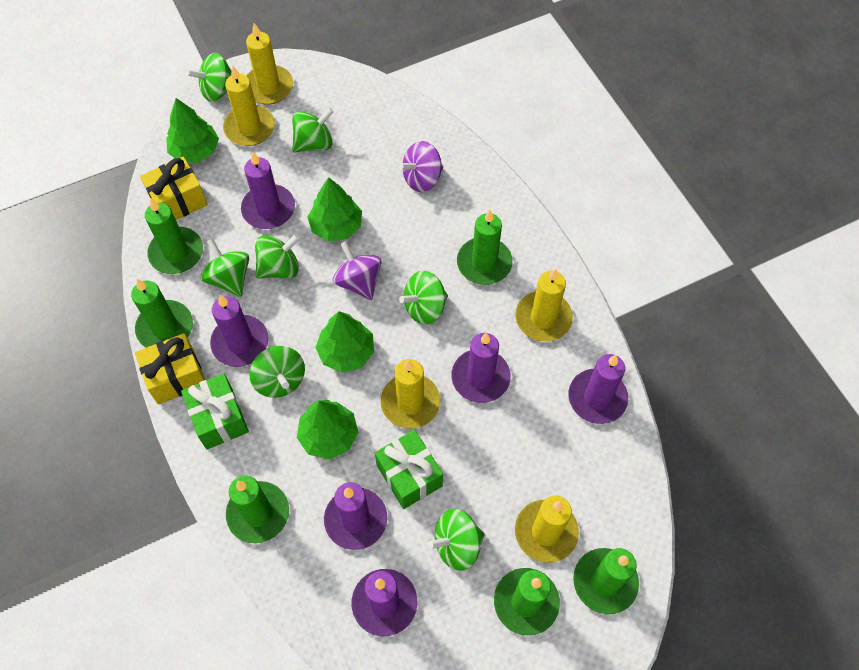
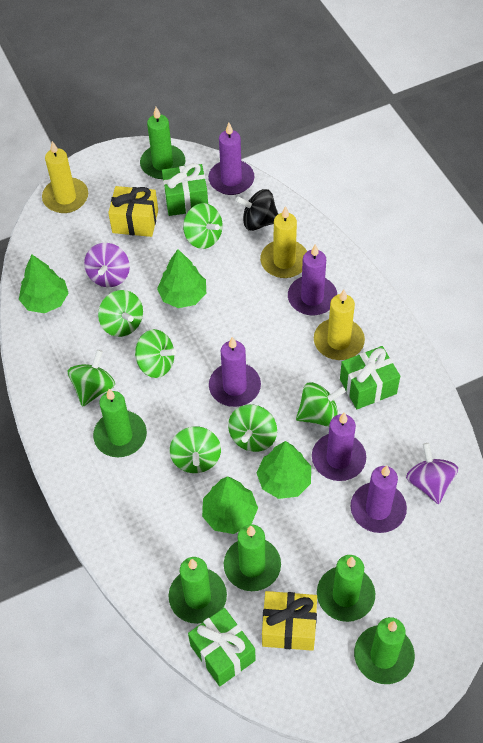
black spinning top: 0 -> 1
green gift: 2 -> 3
purple candle: 6 -> 5
yellow candle: 5 -> 3

